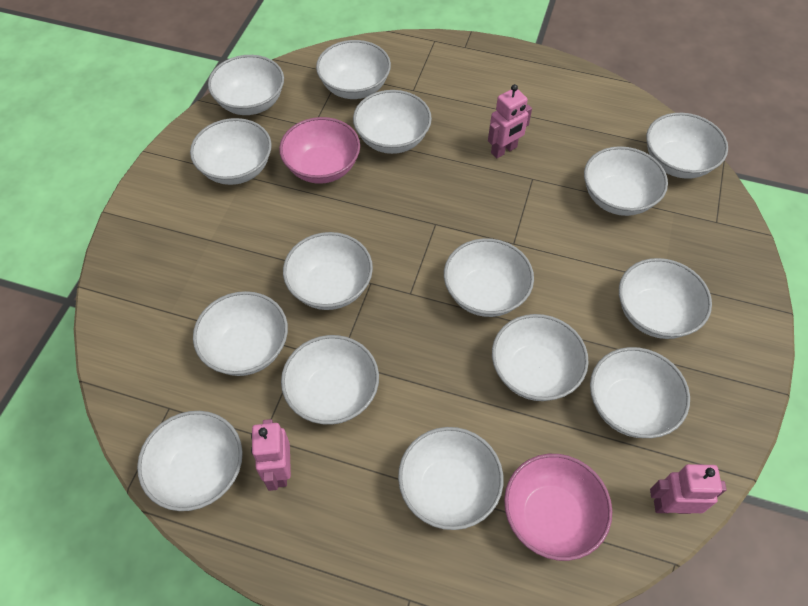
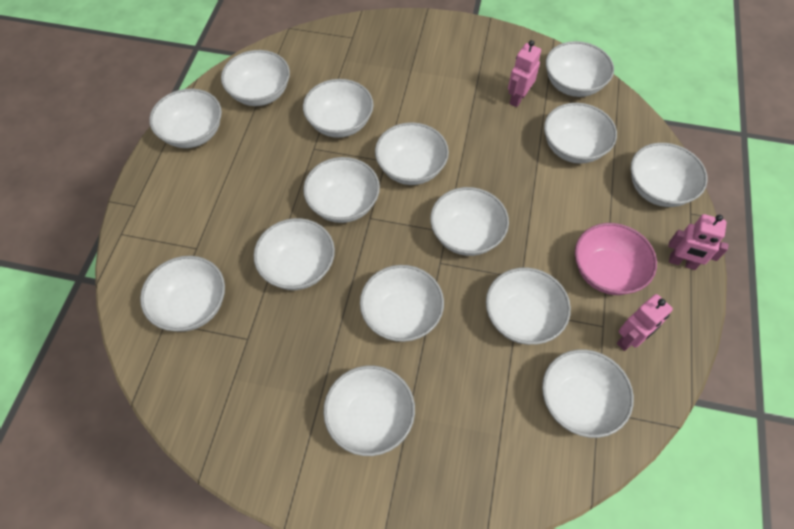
pink bowl: 2 -> 1

